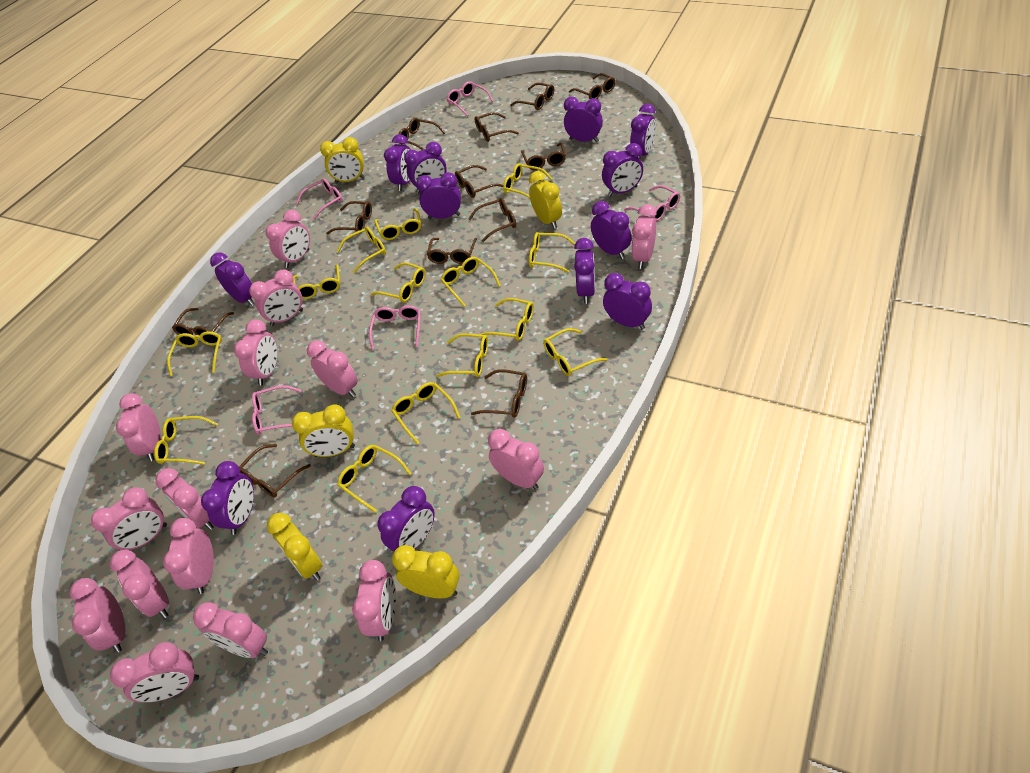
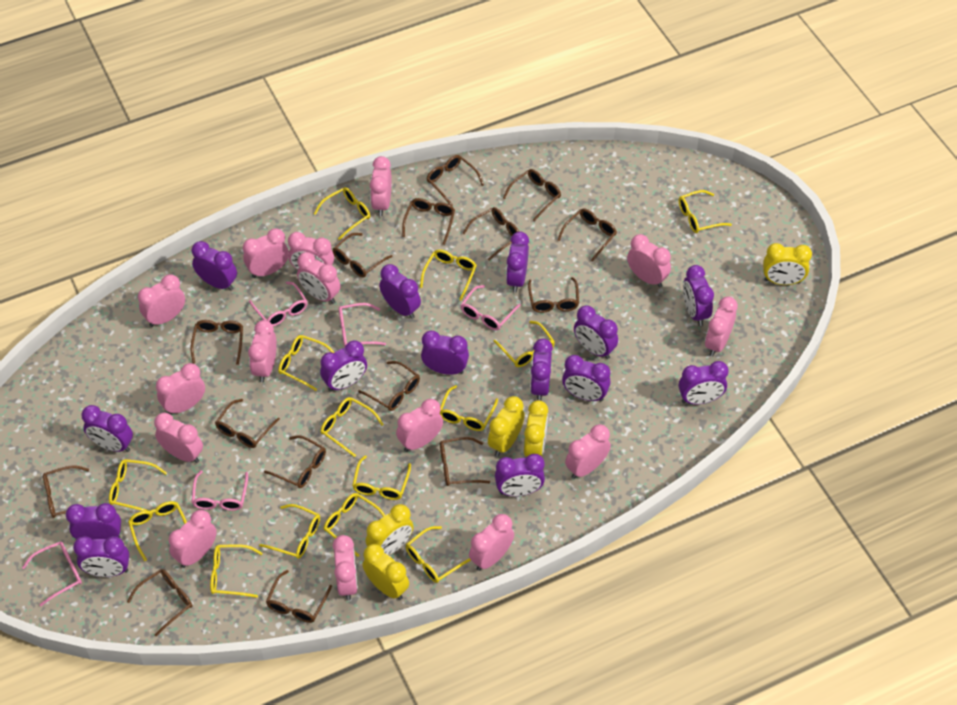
brown glasses: 12 -> 15
purple clock: 12 -> 14

